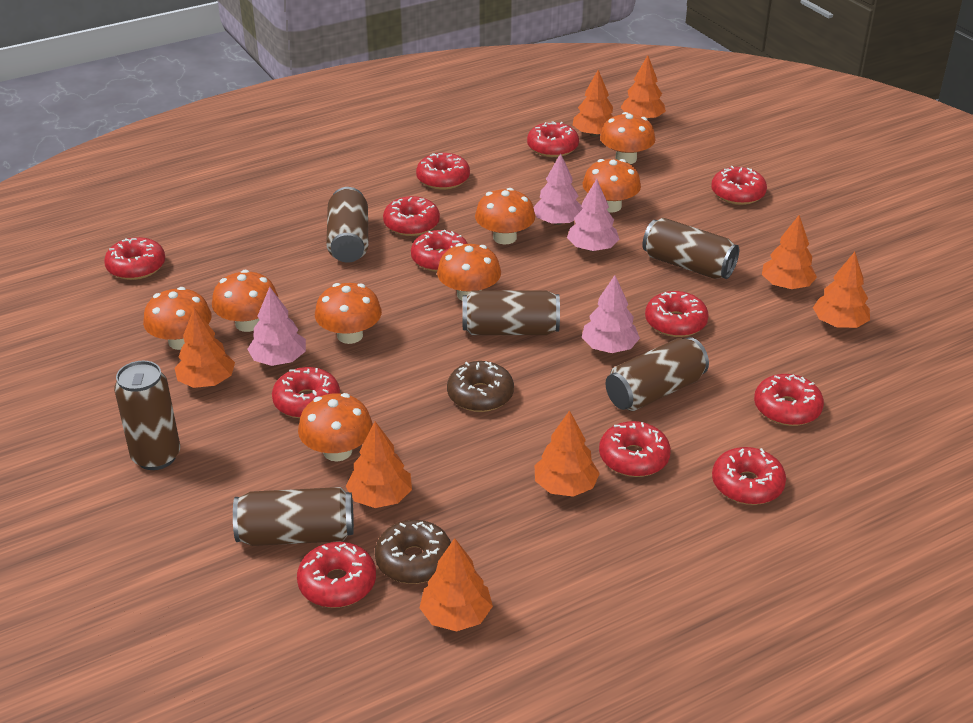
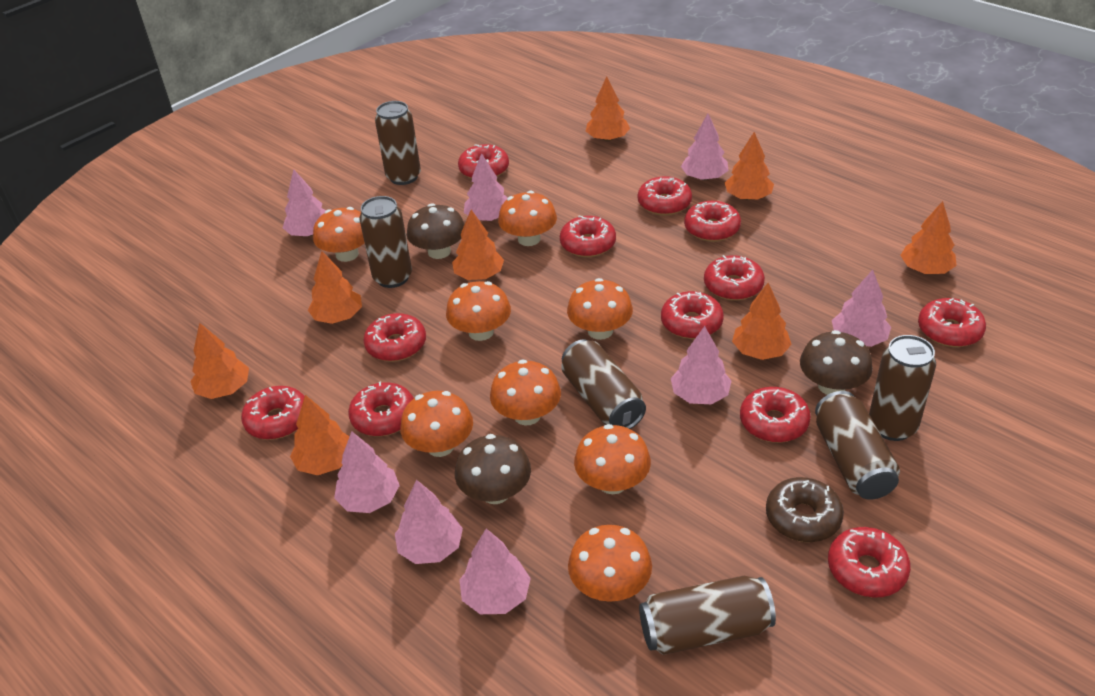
brown donut: 2 -> 1
brown mushroom: 0 -> 3
pink tree: 4 -> 8

